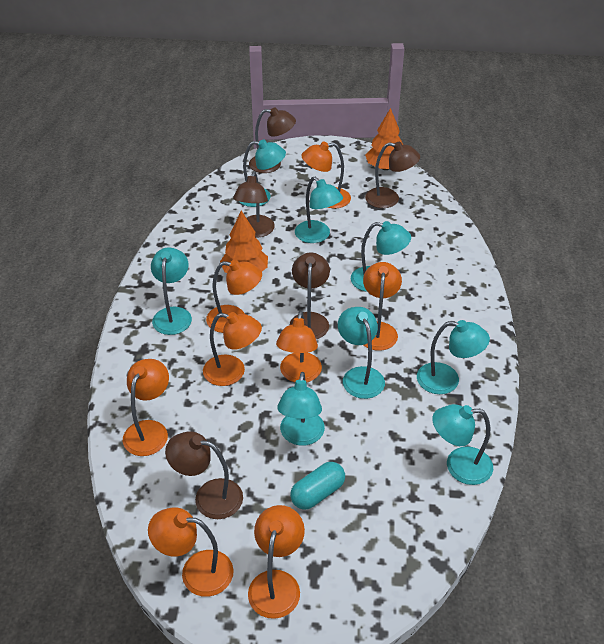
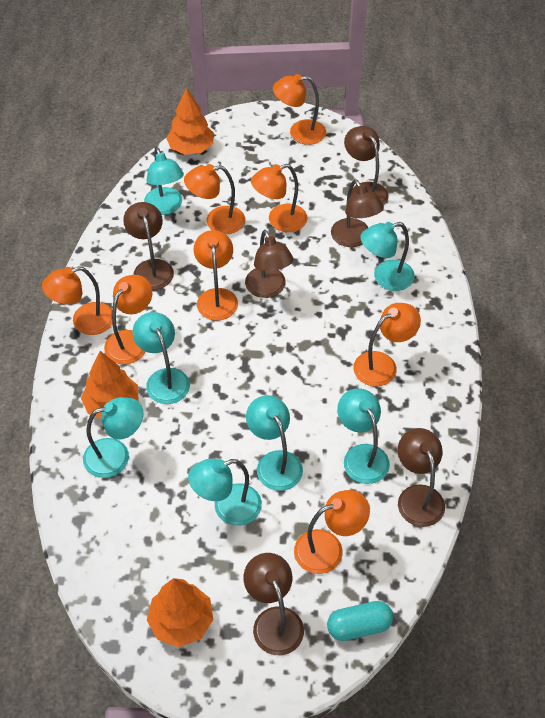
brown lamp: 5 -> 6
orange tree: 2 -> 3
turquoise lamp: 8 -> 7

